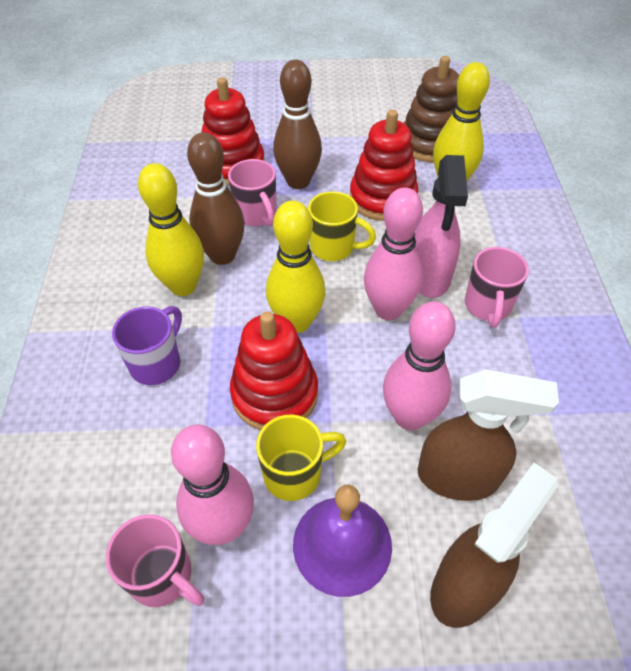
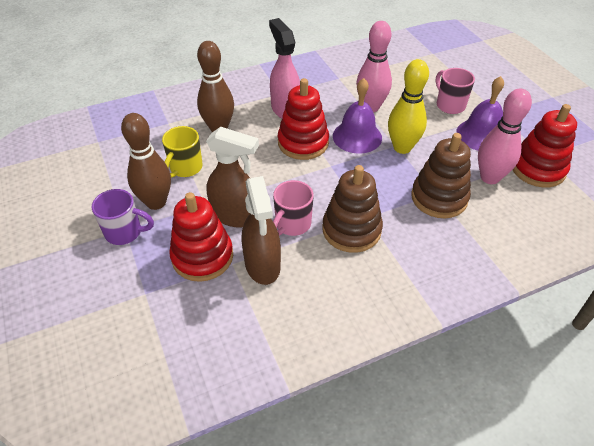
brown stacking toy: 1 -> 2
pink bowling pin: 3 -> 2
pink mug: 3 -> 2
purple bell: 1 -> 2
yellow bowling pin: 3 -> 1
yellow mug: 2 -> 1

